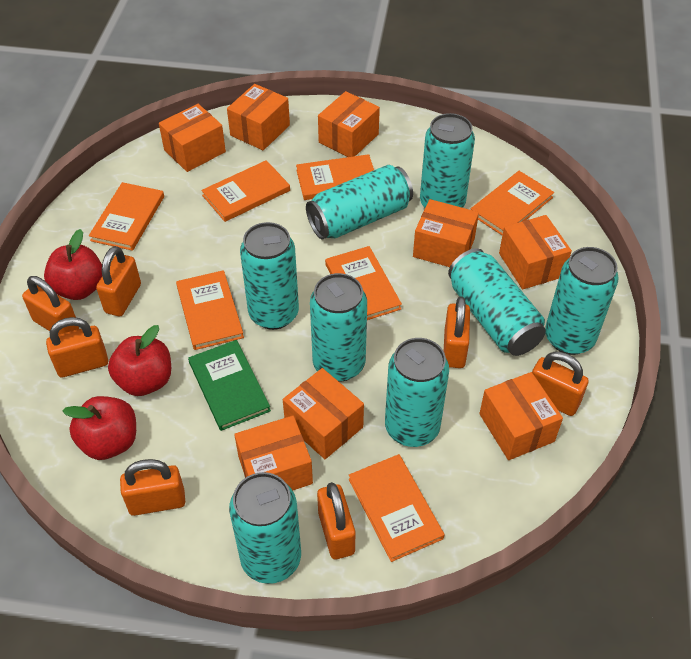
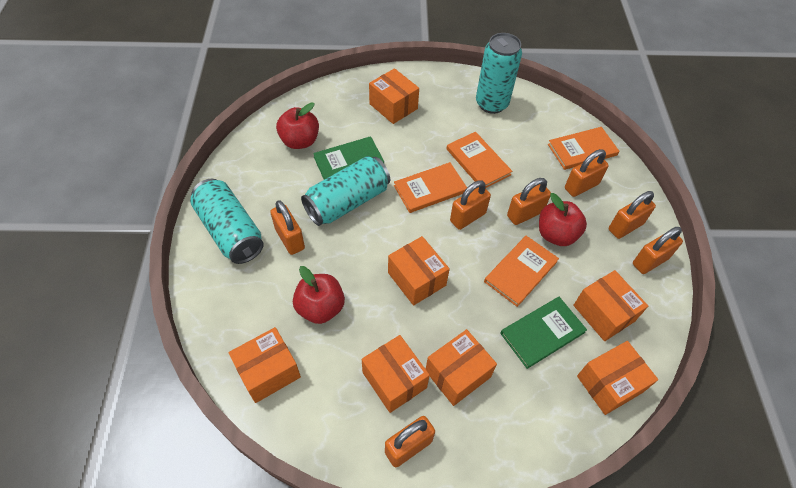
green book: 1 -> 2
orange book: 7 -> 4
orange box: 8 -> 7
turquoise can: 8 -> 3

